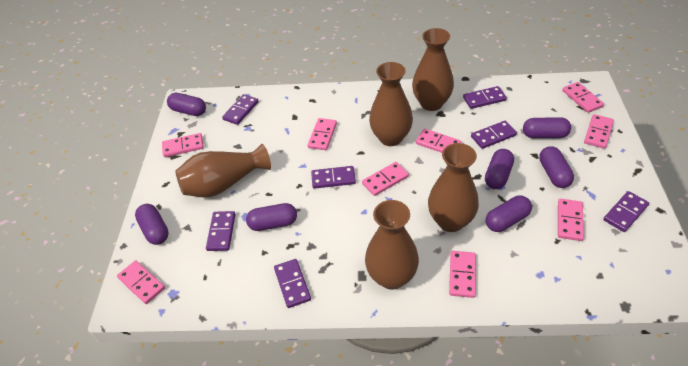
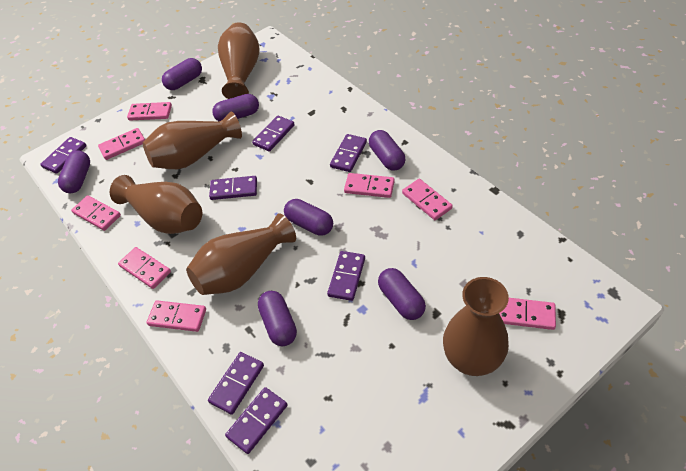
pink domino: 9 -> 8

